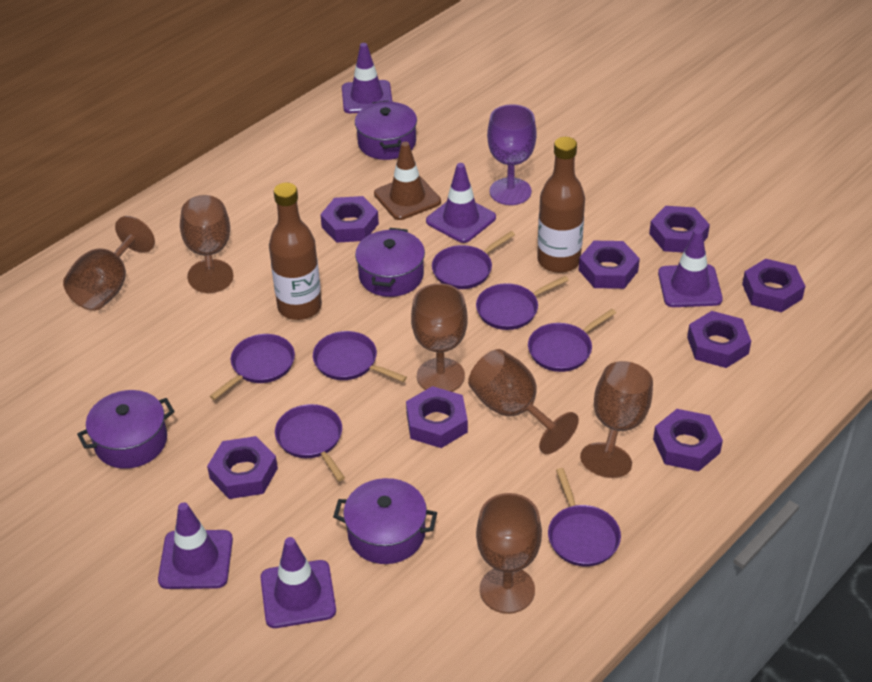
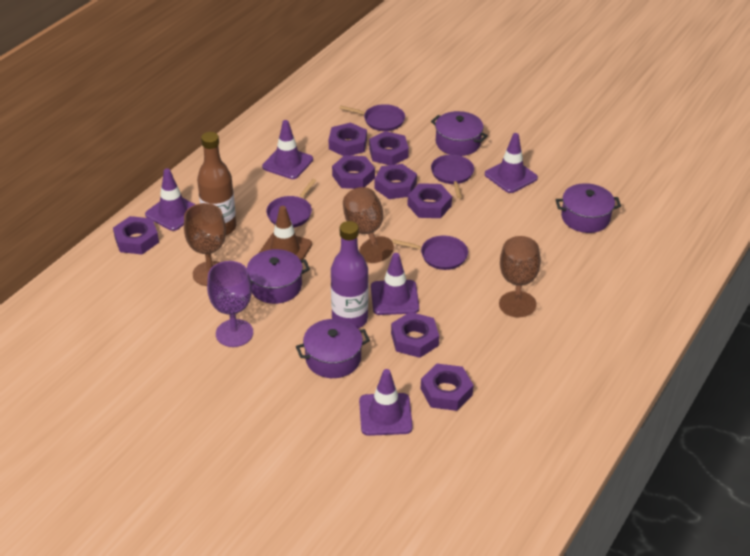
brown bottle: 2 -> 1
brown goblet: 6 -> 3
purple bottle: 0 -> 1
purple pan: 7 -> 4

